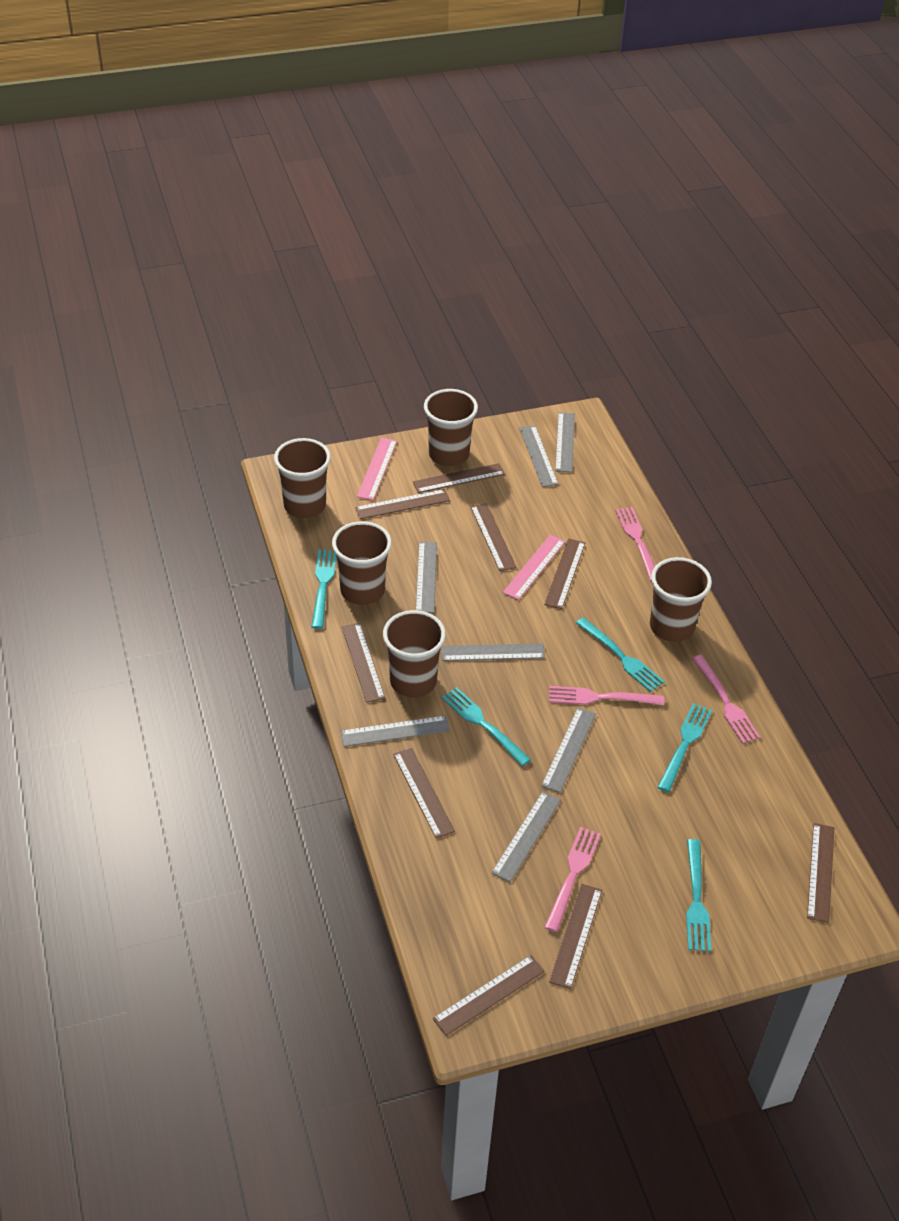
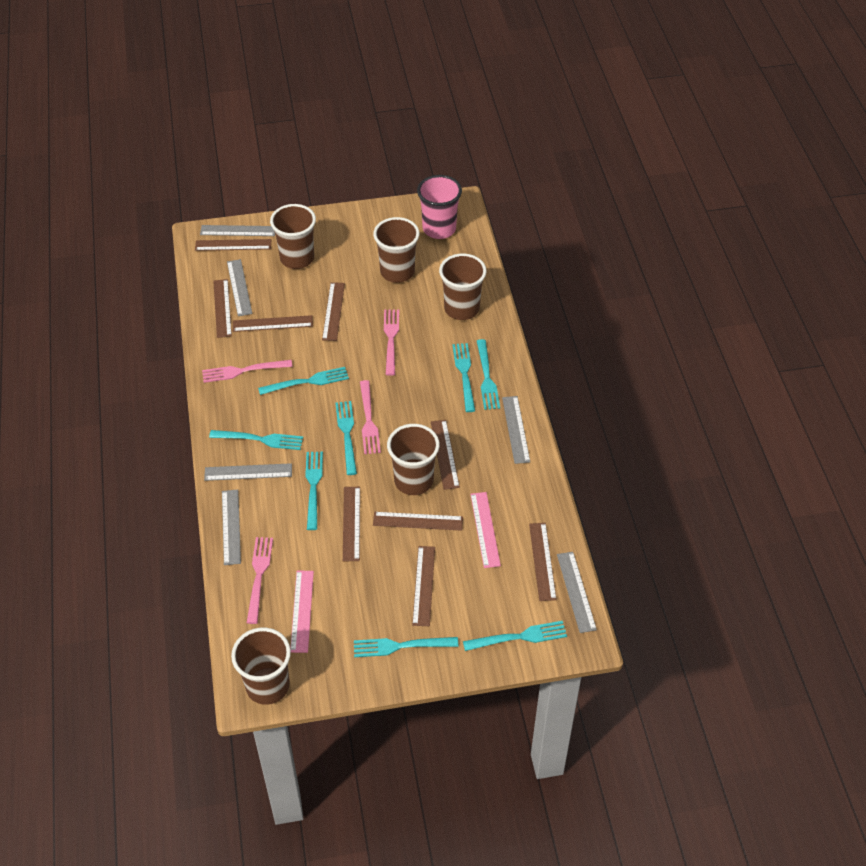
grey ruler: 7 -> 6
pink cup: 0 -> 1
turquoise fork: 5 -> 8

